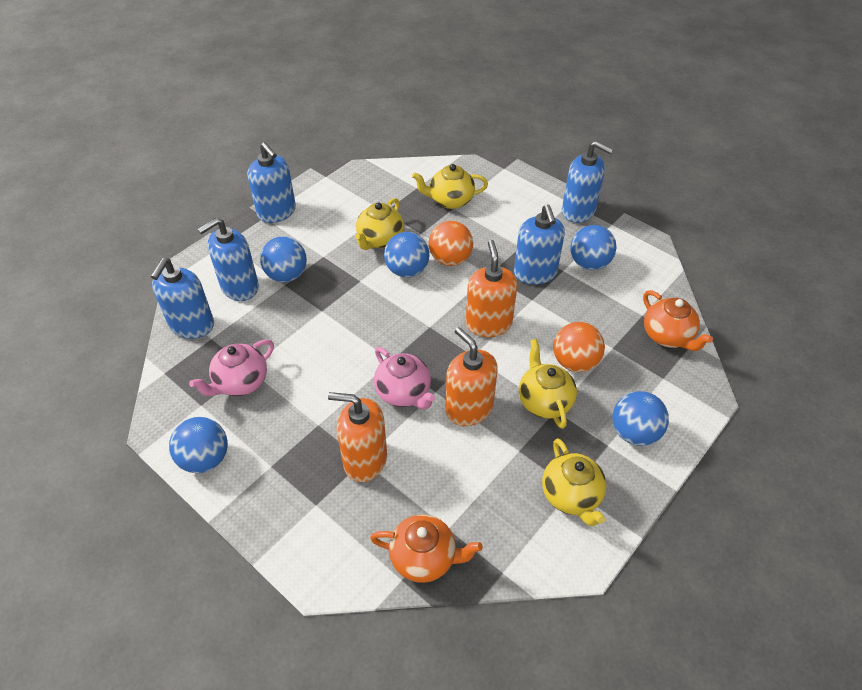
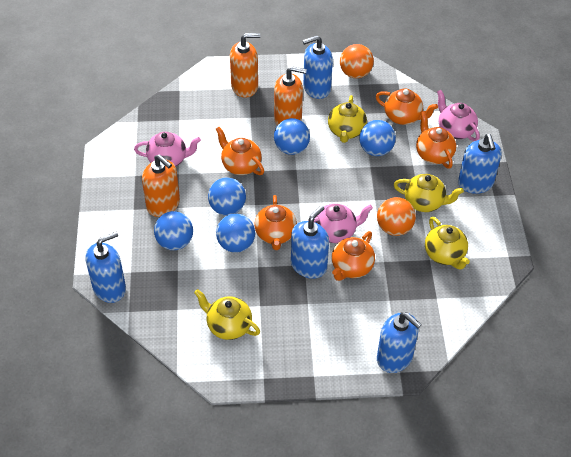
orange teapot: 2 -> 5
pink teapot: 2 -> 3

